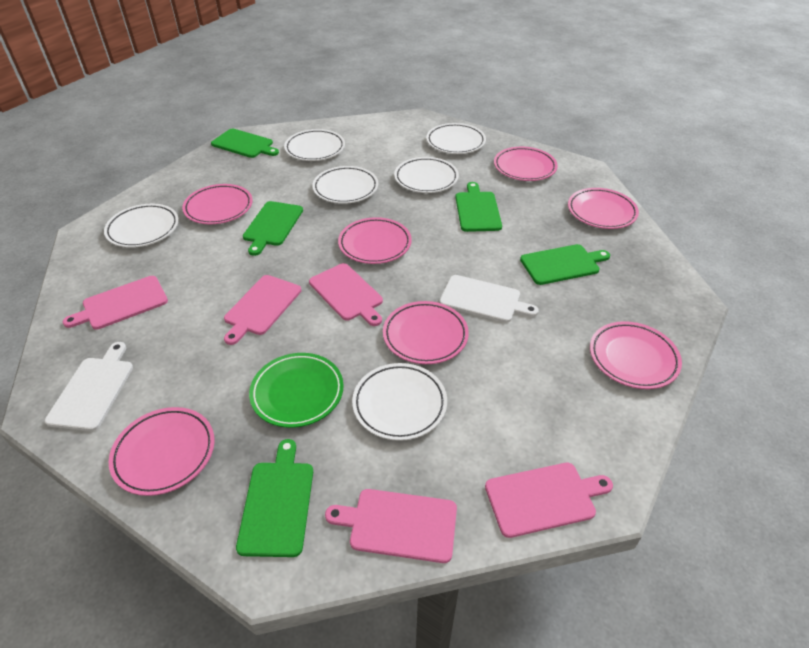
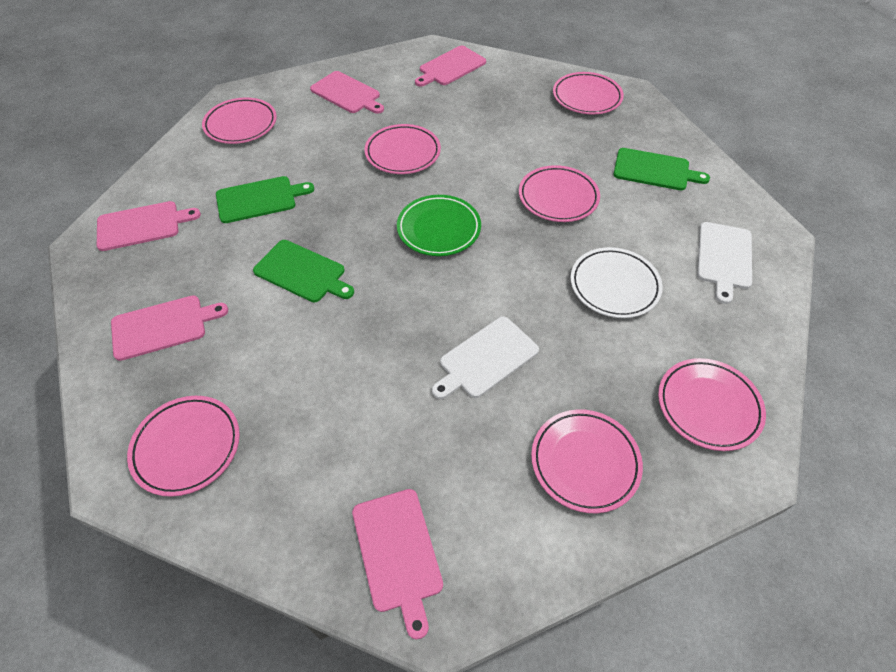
green cutting board: 5 -> 3
white plate: 6 -> 1

